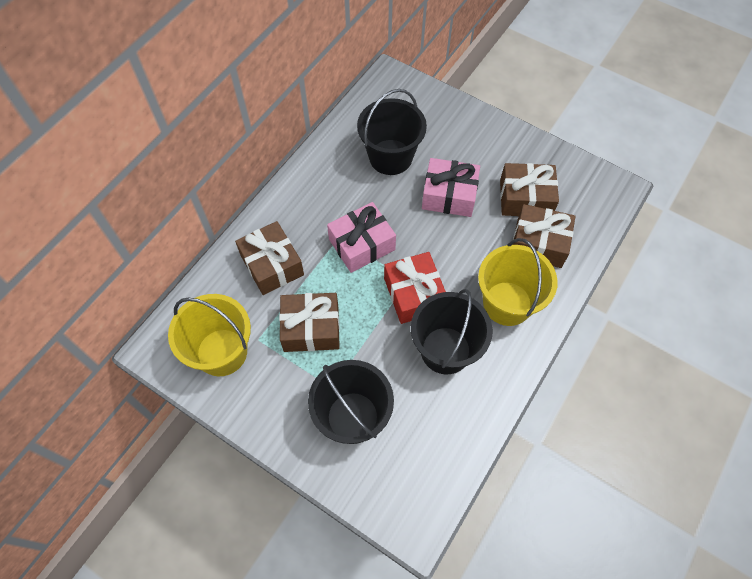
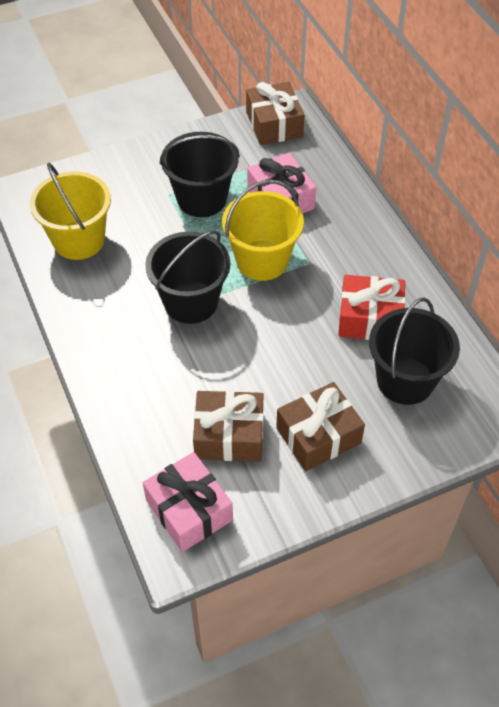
brown gift: 4 -> 3

